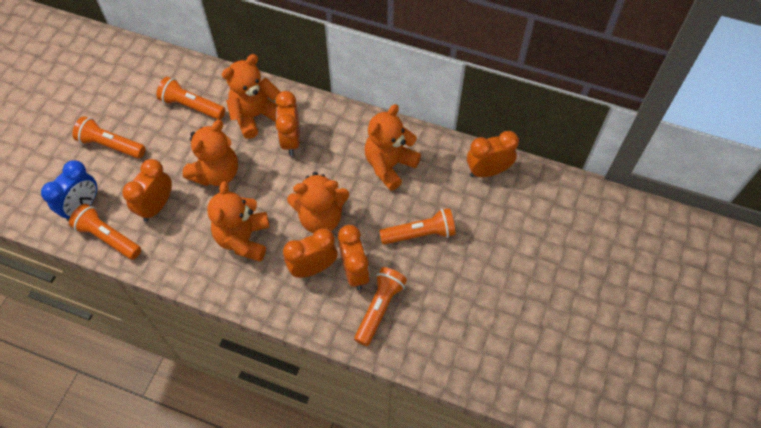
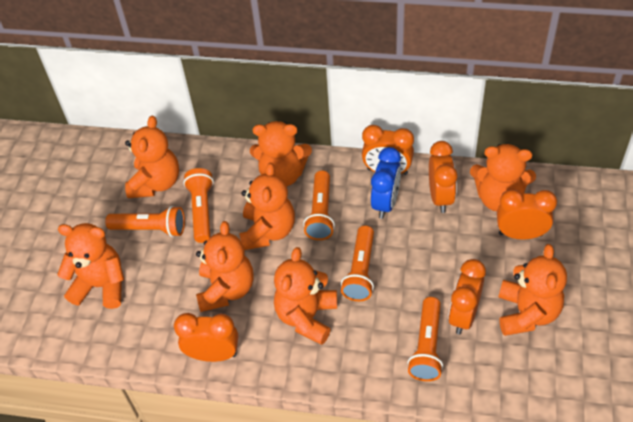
orange teddy bear: 5 -> 8

